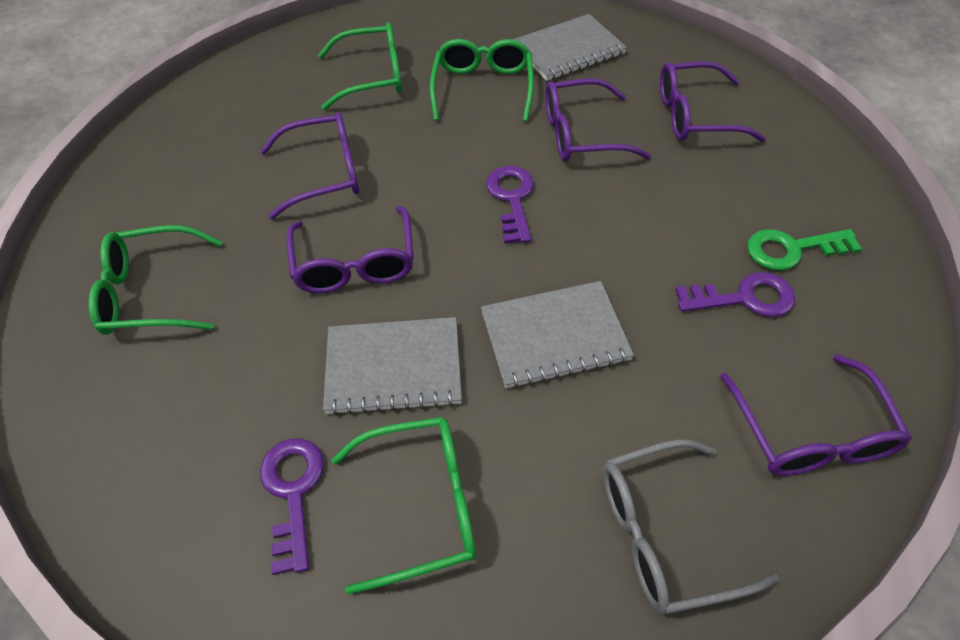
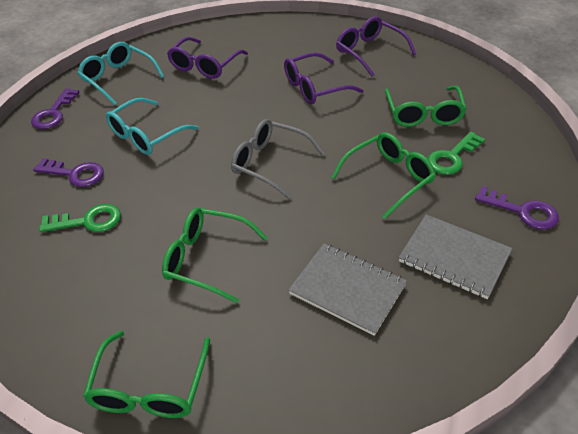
green key: 1 -> 2
grey notebook: 3 -> 2
purple glasses: 5 -> 3
turquoise glasses: 0 -> 2

